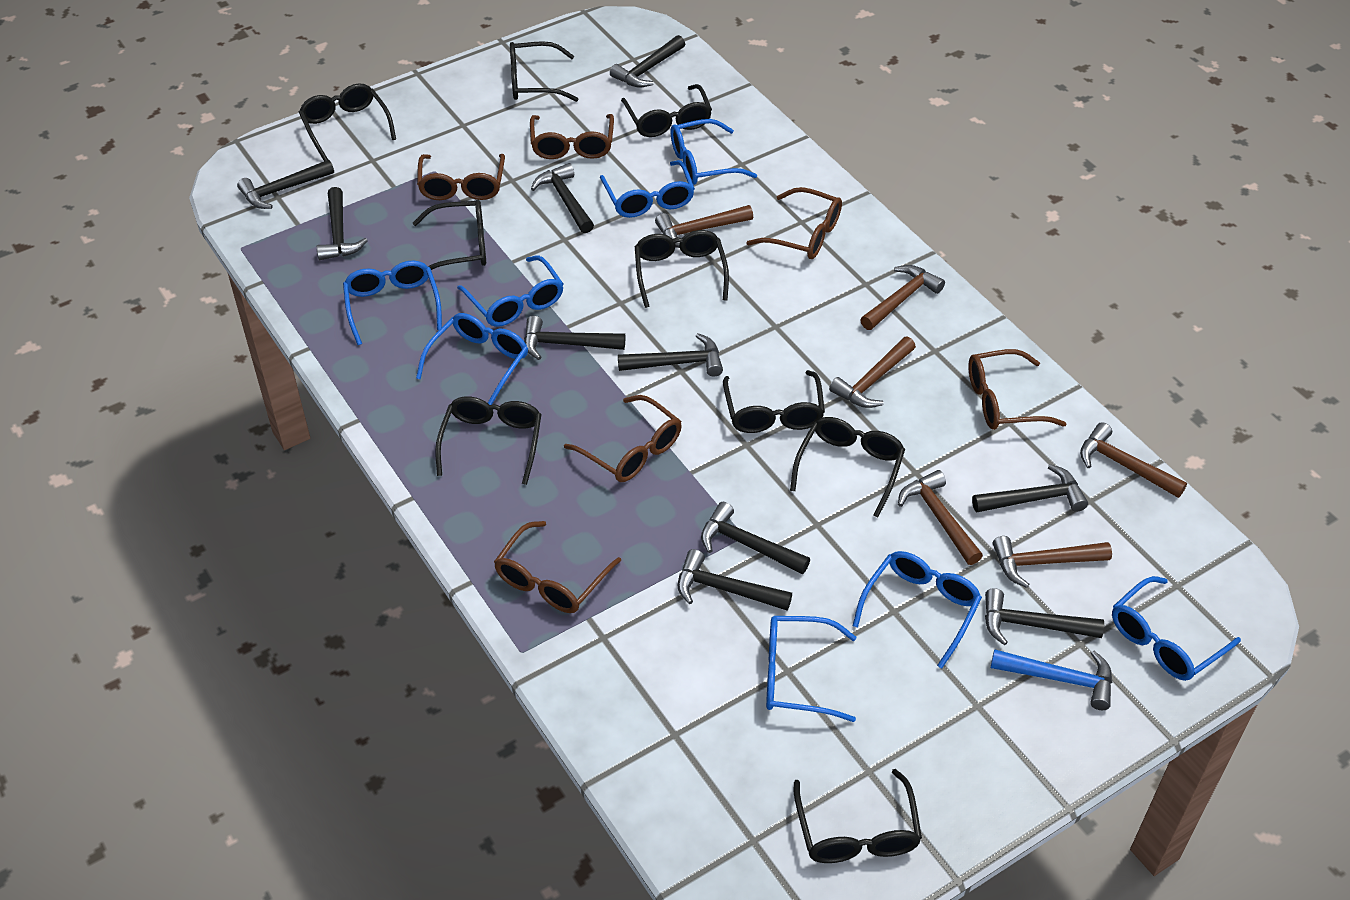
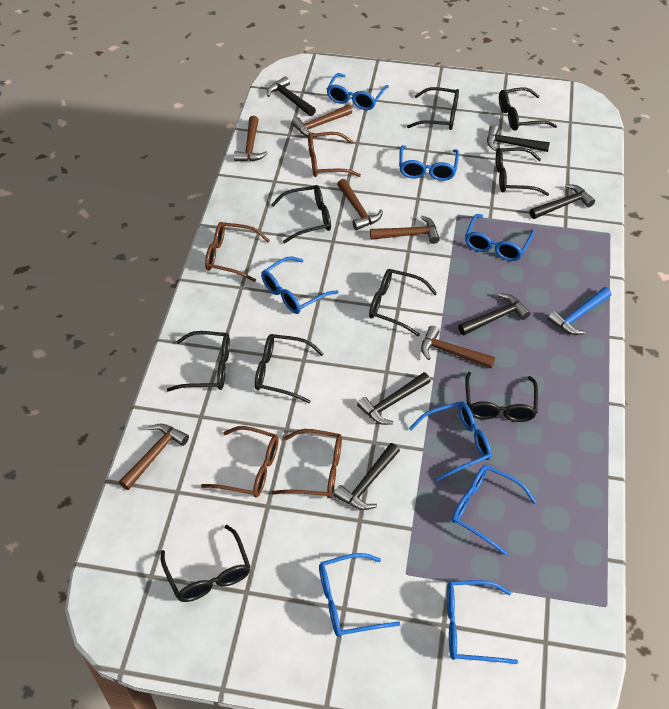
black hammer: 10 -> 6
brown glasses: 6 -> 4

